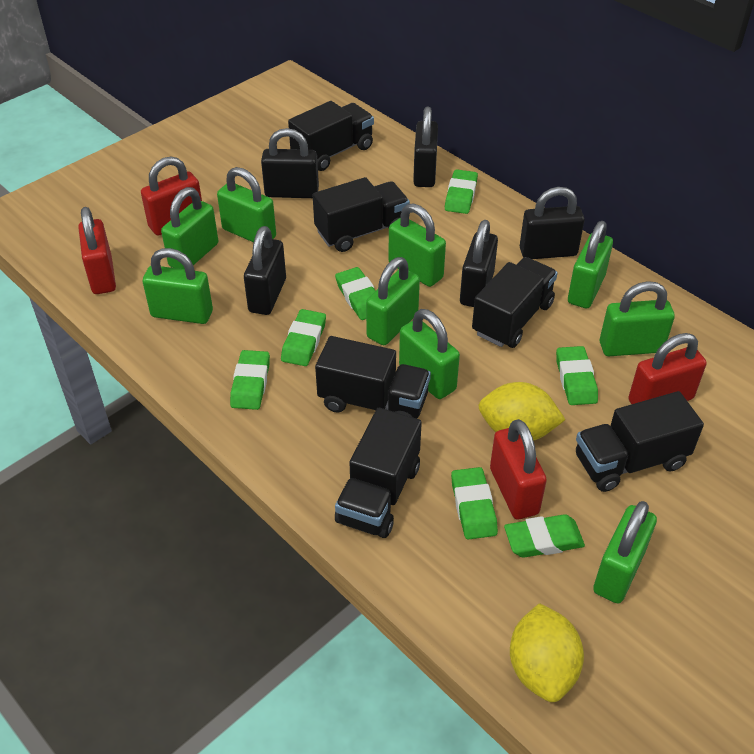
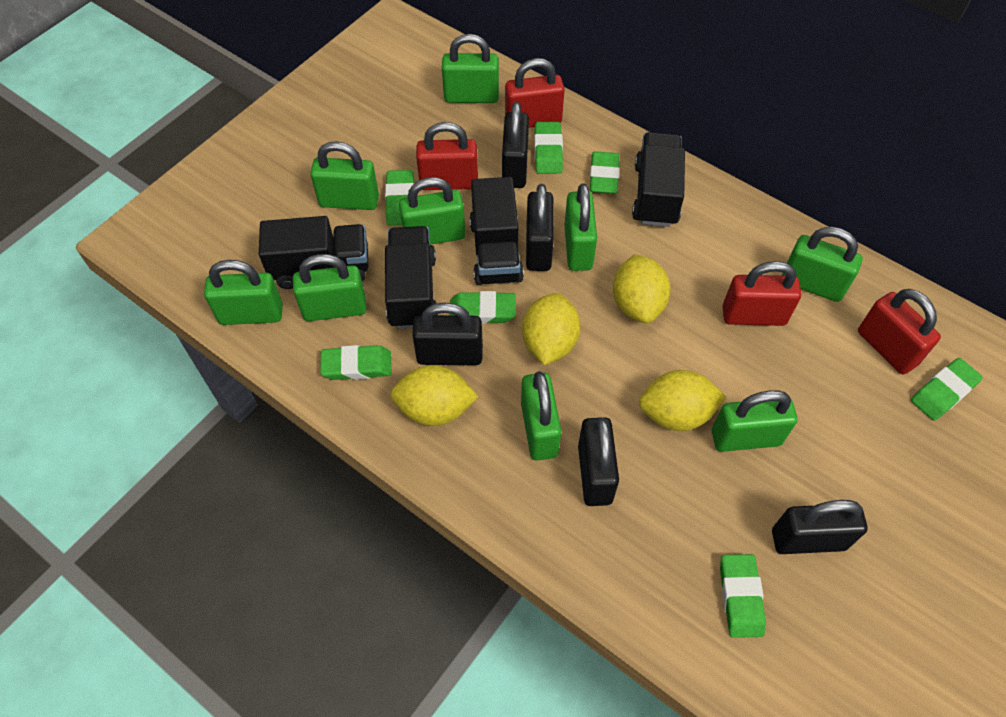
black truck: 6 -> 4
yellow lemon: 2 -> 4

